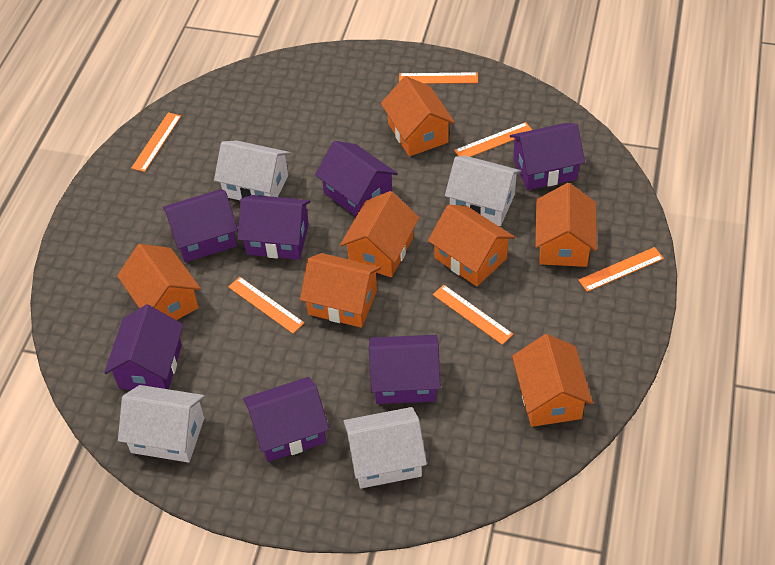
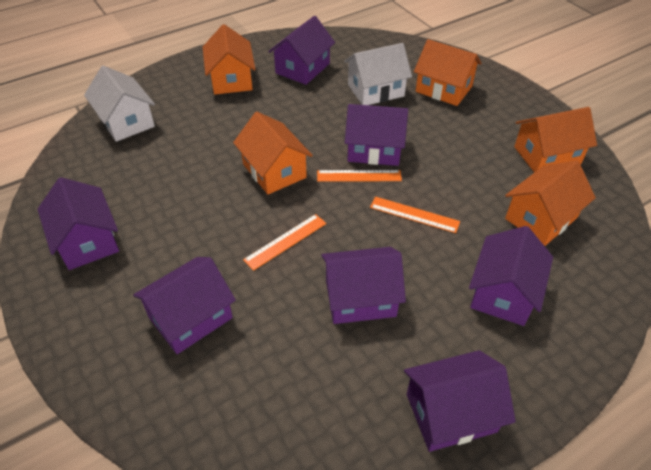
orange house: 7 -> 5
orange ruler: 6 -> 3
white house: 4 -> 2

